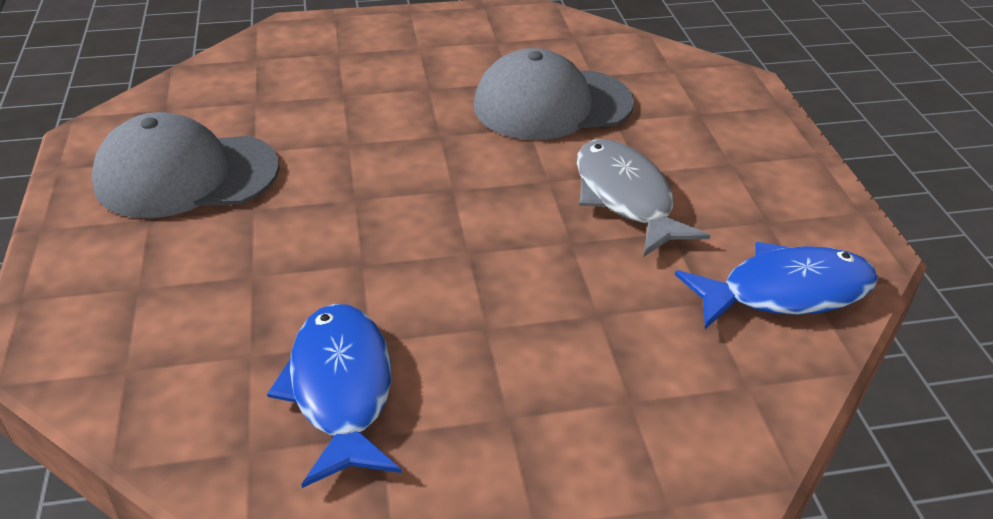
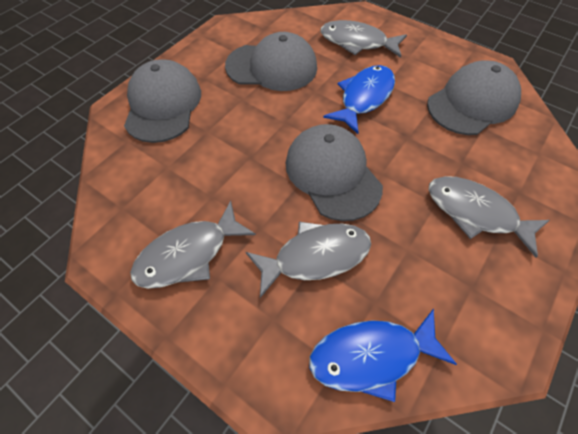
grey cap: 2 -> 4
grey fish: 1 -> 4

